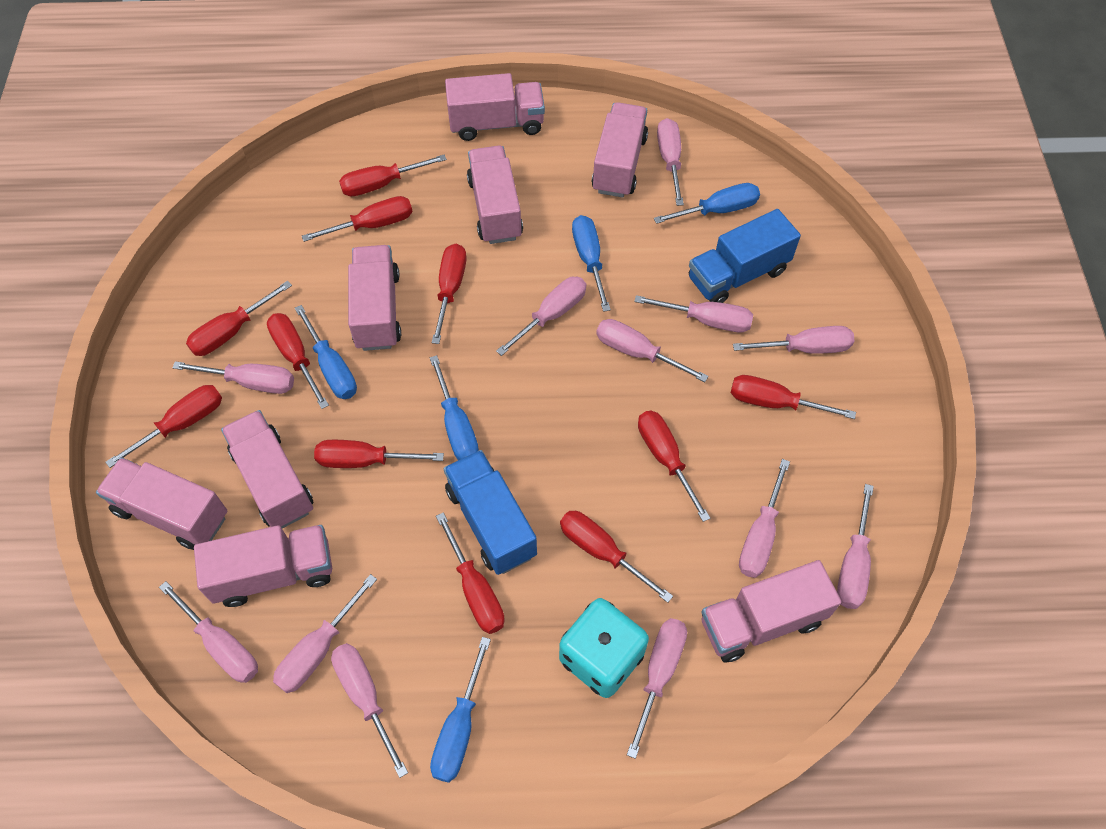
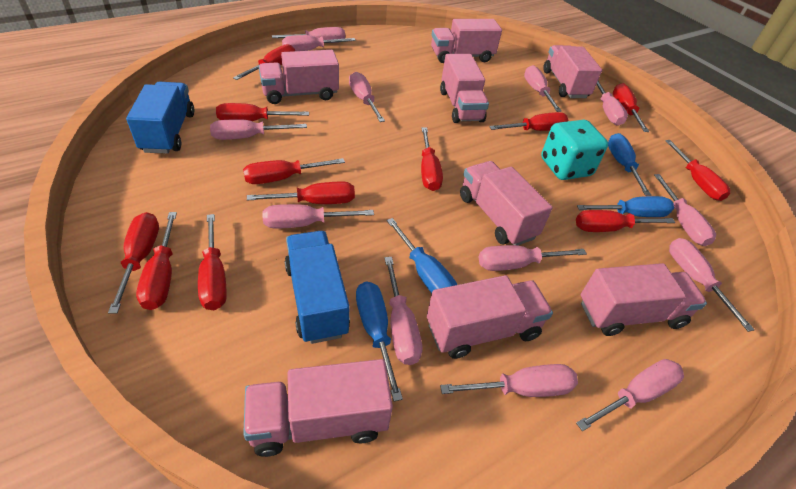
blue screwdriver: 5 -> 4
pink screwdriver: 12 -> 13
red screwdriver: 11 -> 12

